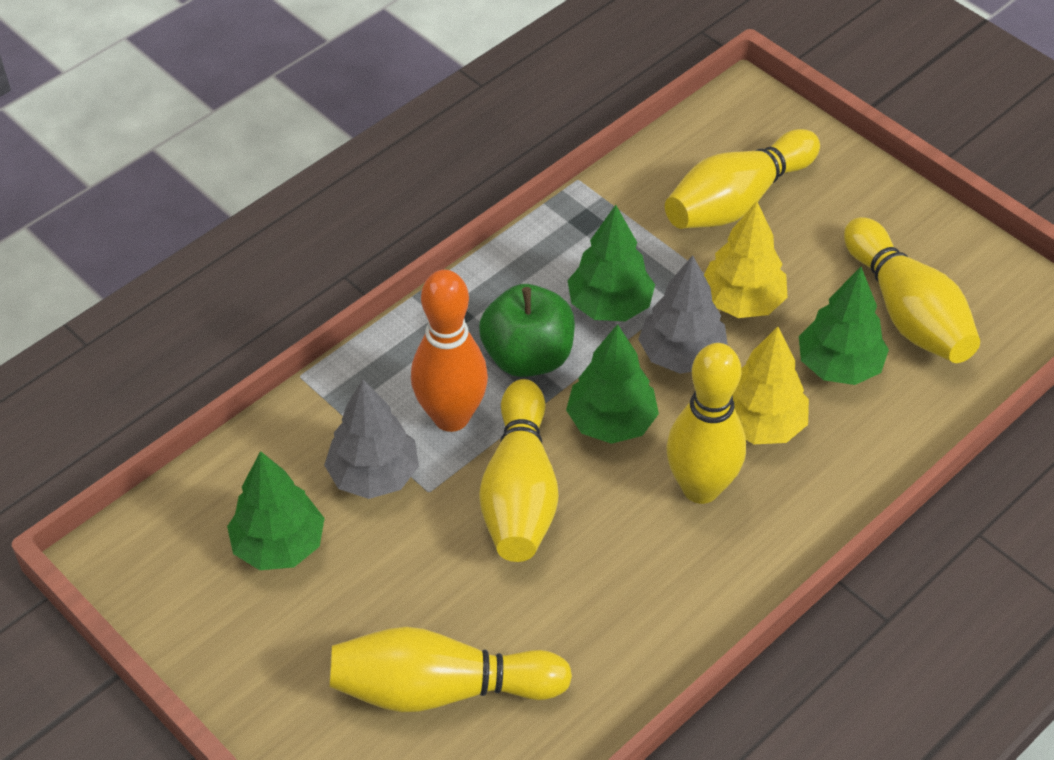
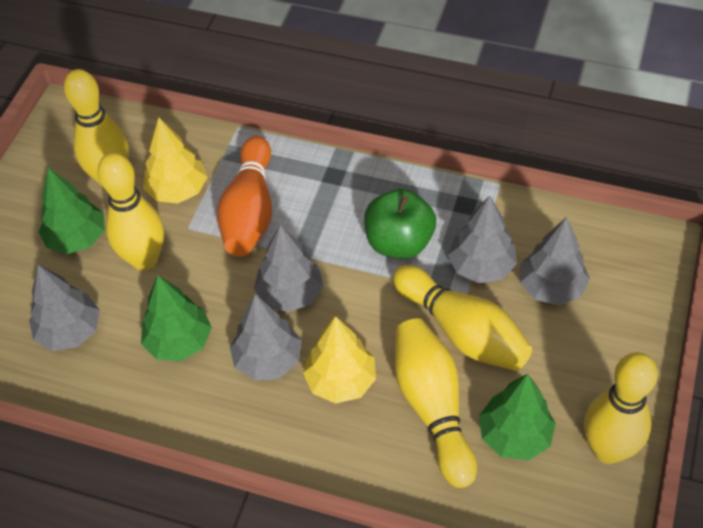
green tree: 4 -> 3
grey tree: 2 -> 5

